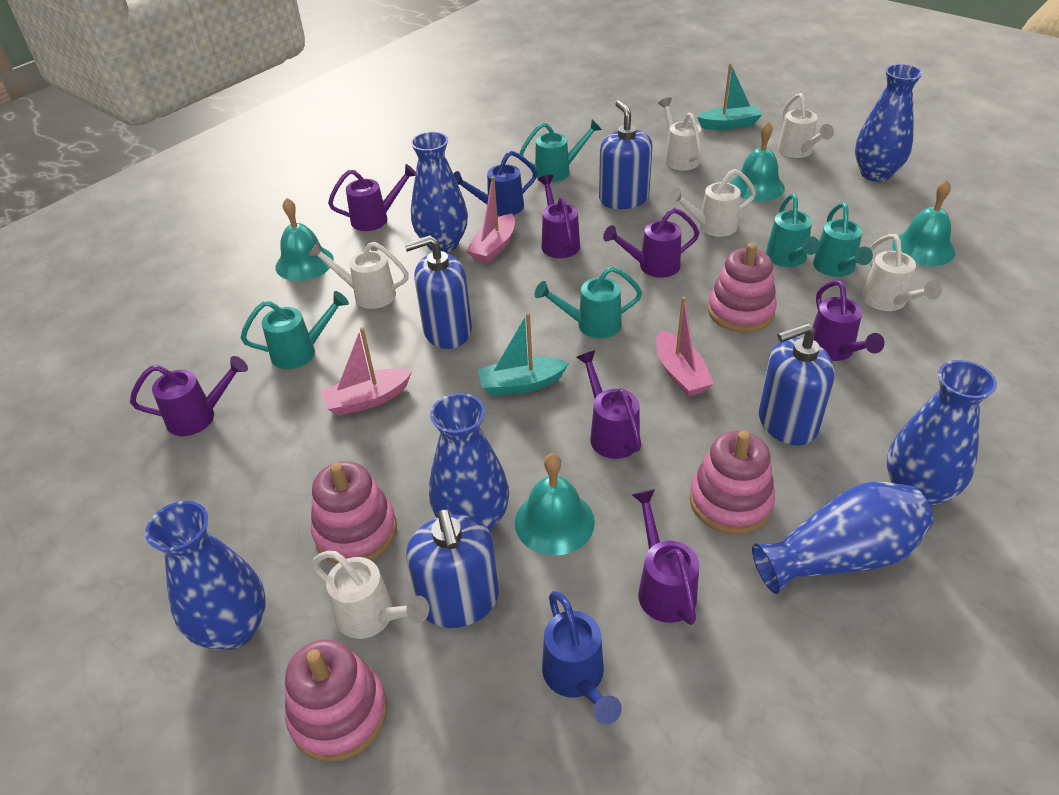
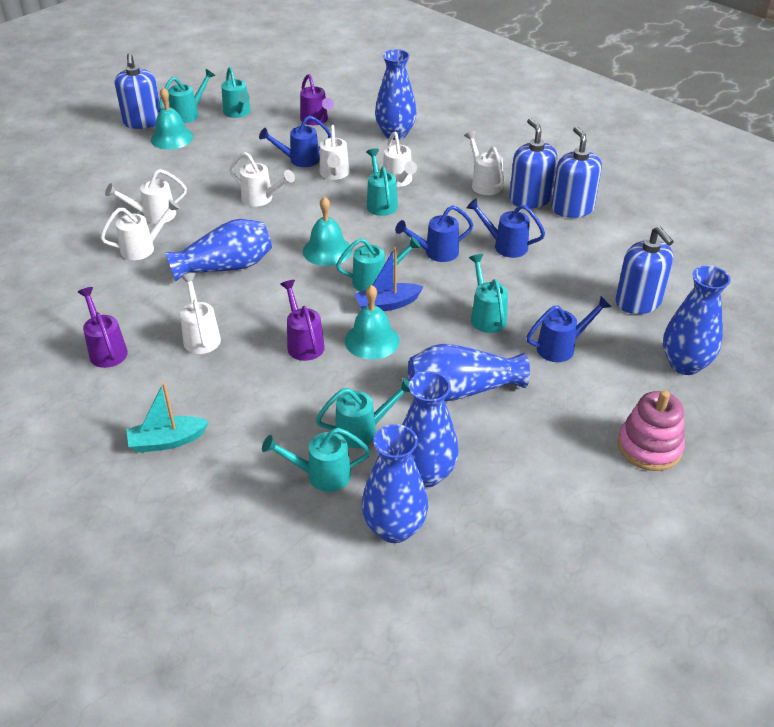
blue boat: 0 -> 1
blue watering can: 2 -> 4
pink boat: 3 -> 0
pink stacking toy: 4 -> 1
purple watering can: 7 -> 3
turquoise bell: 4 -> 3
turquoise boat: 2 -> 1
turquoise watering can: 5 -> 7
white watering can: 6 -> 7

